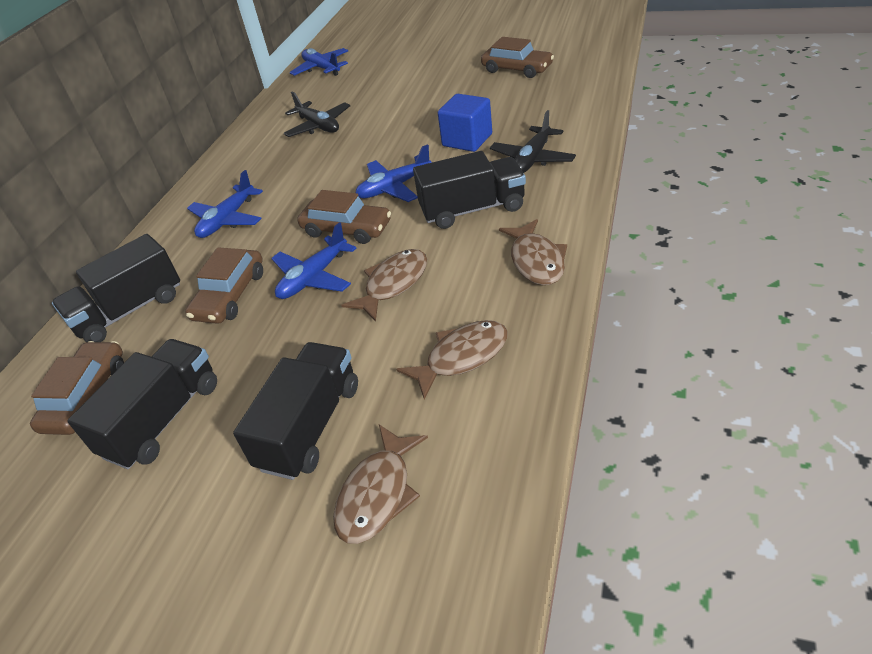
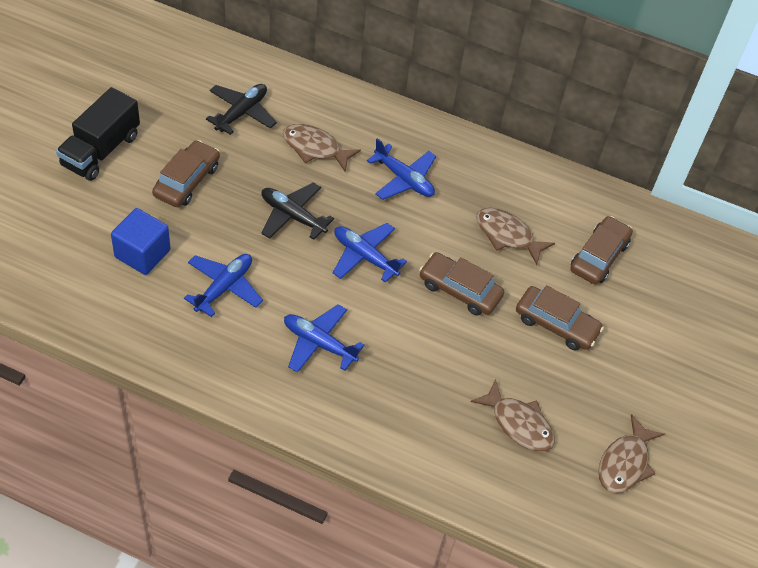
black truck: 4 -> 1

